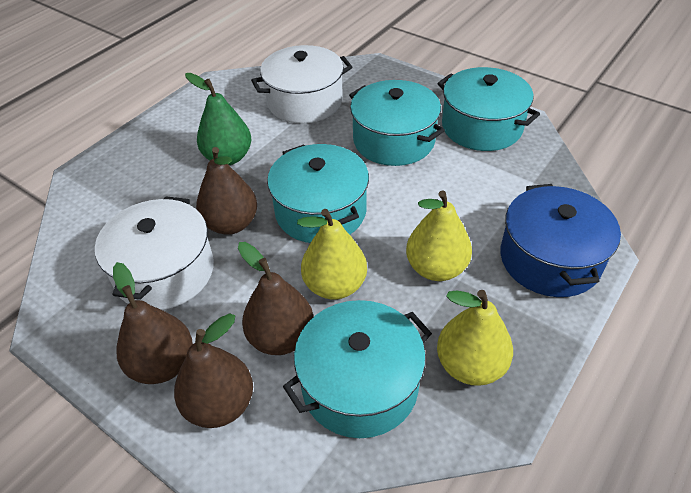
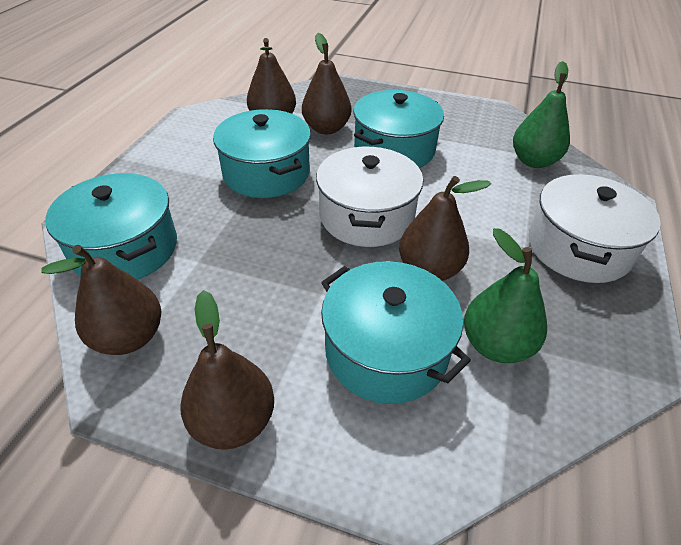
blue pot: 1 -> 0
brown pear: 4 -> 5
green pear: 1 -> 2
yellow pear: 3 -> 0

